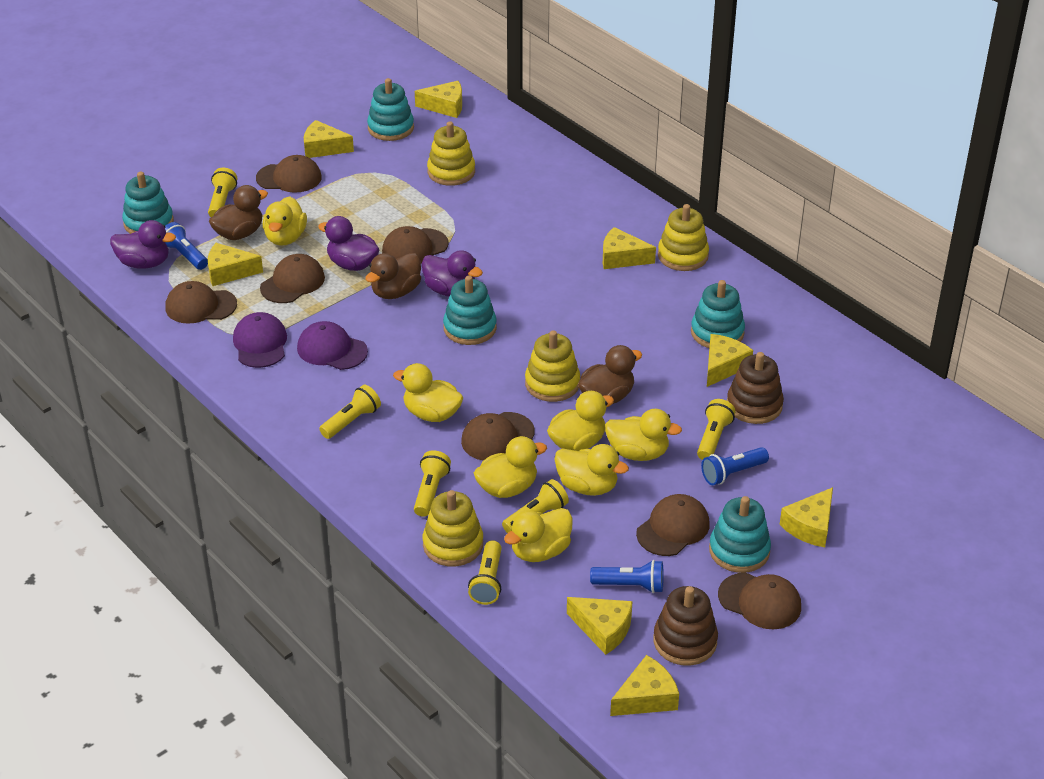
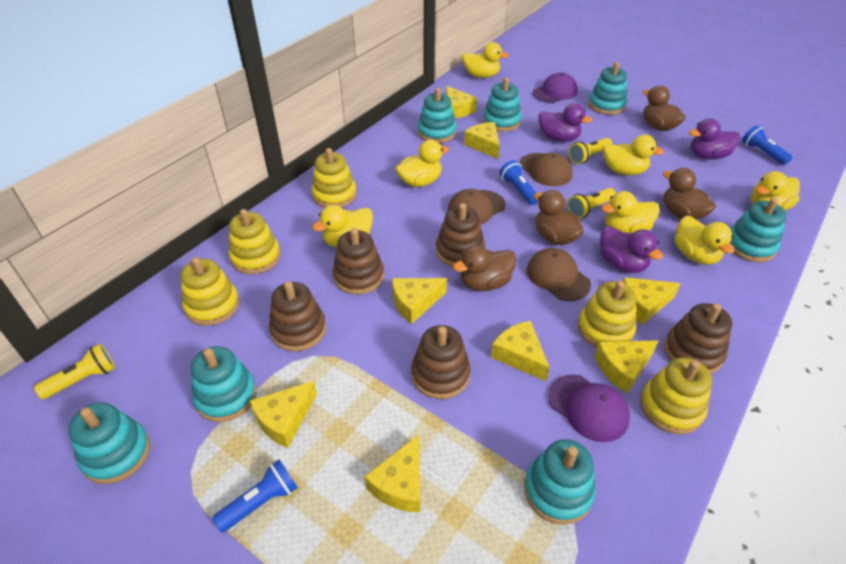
brown cap: 7 -> 3
brown duck: 3 -> 4
brown stacking toy: 2 -> 5
turquoise stacking toy: 5 -> 7
yellow flashlight: 6 -> 3
yellow stacking toy: 4 -> 5

